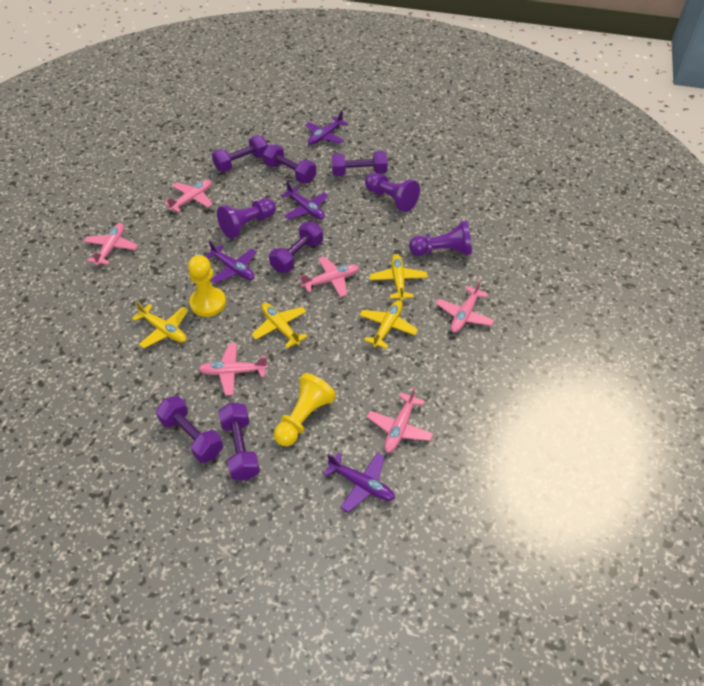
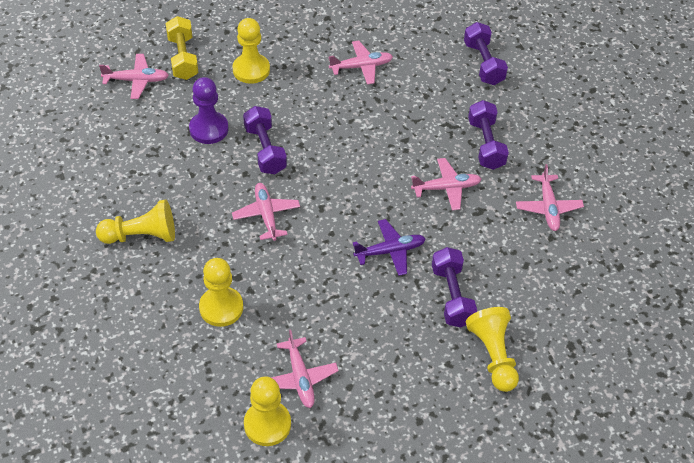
purple dumbbell: 6 -> 4
purple pawn: 3 -> 1
purple plane: 4 -> 1
yellow dumbbell: 0 -> 1
yellow pawn: 2 -> 5
yellow plane: 4 -> 0

